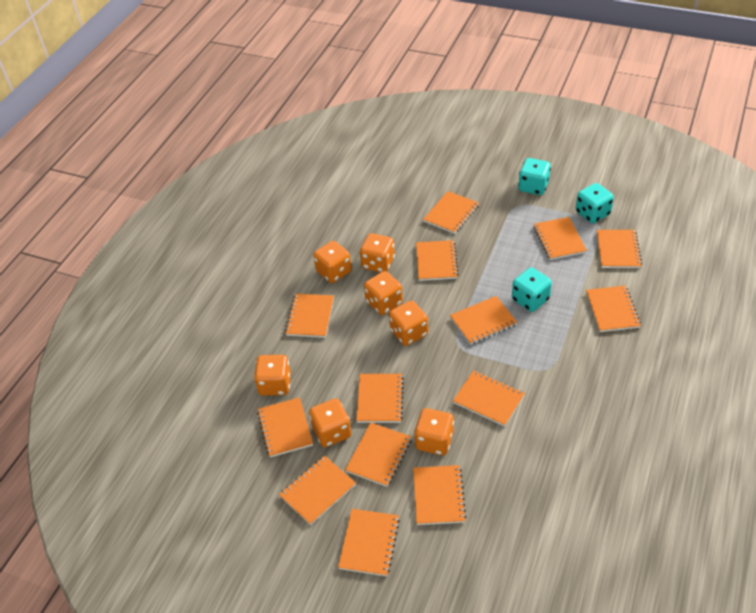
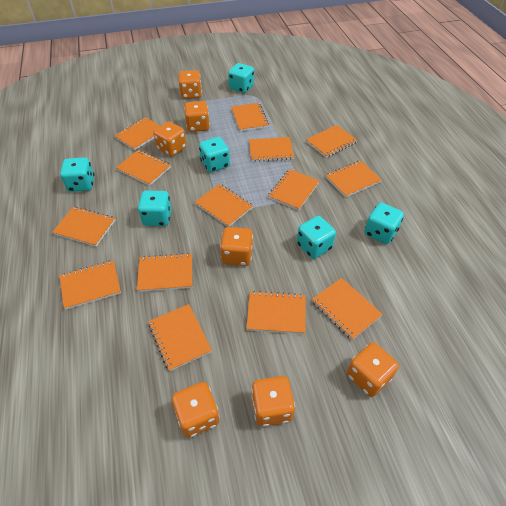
turquoise dice: 3 -> 6

